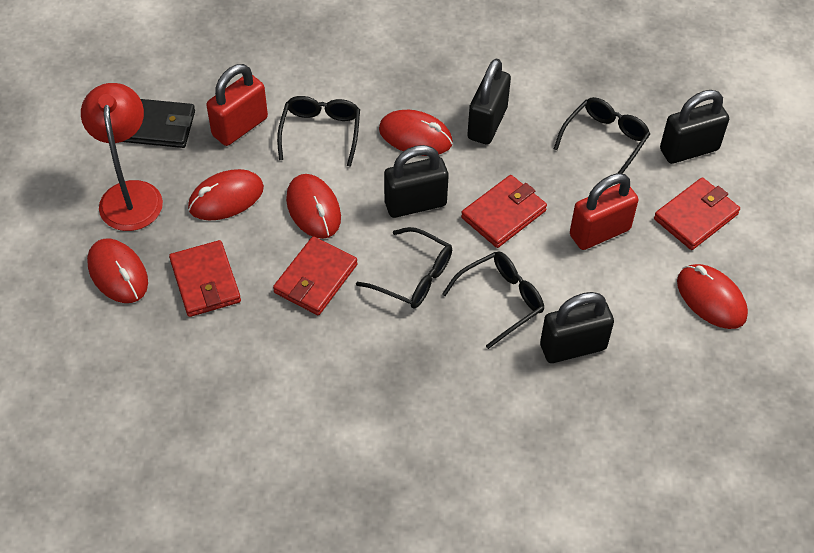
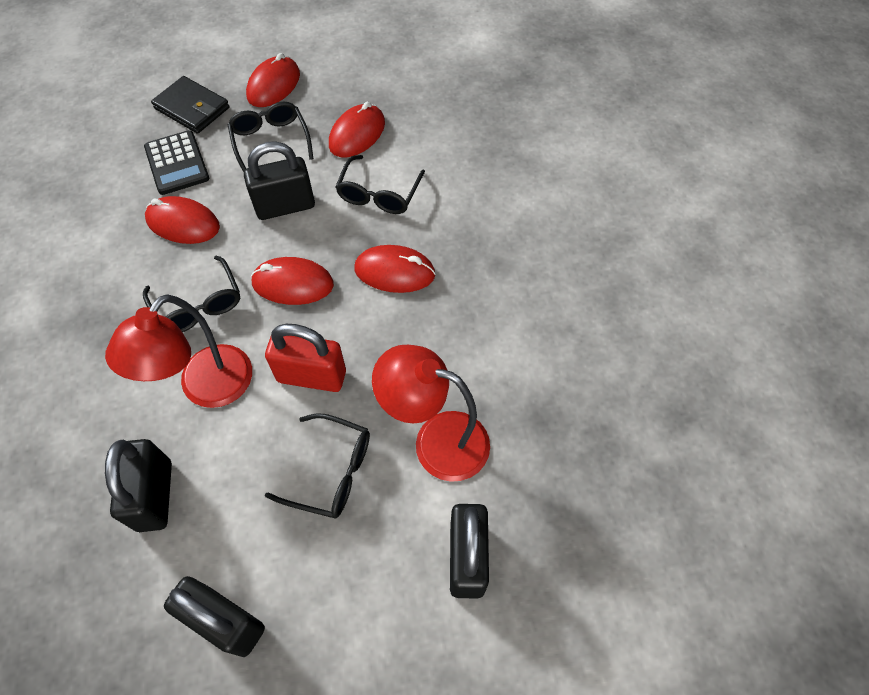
black calculator: 0 -> 1
red lamp: 1 -> 2
red padlock: 2 -> 1
red wallet: 4 -> 0

